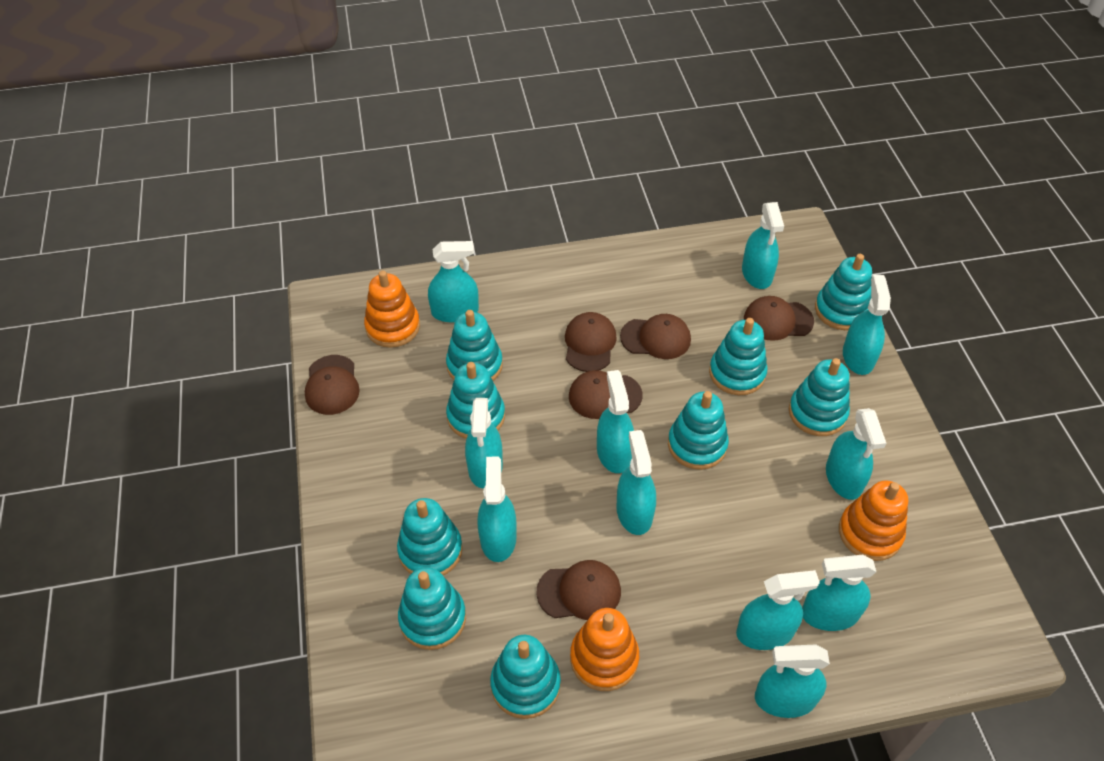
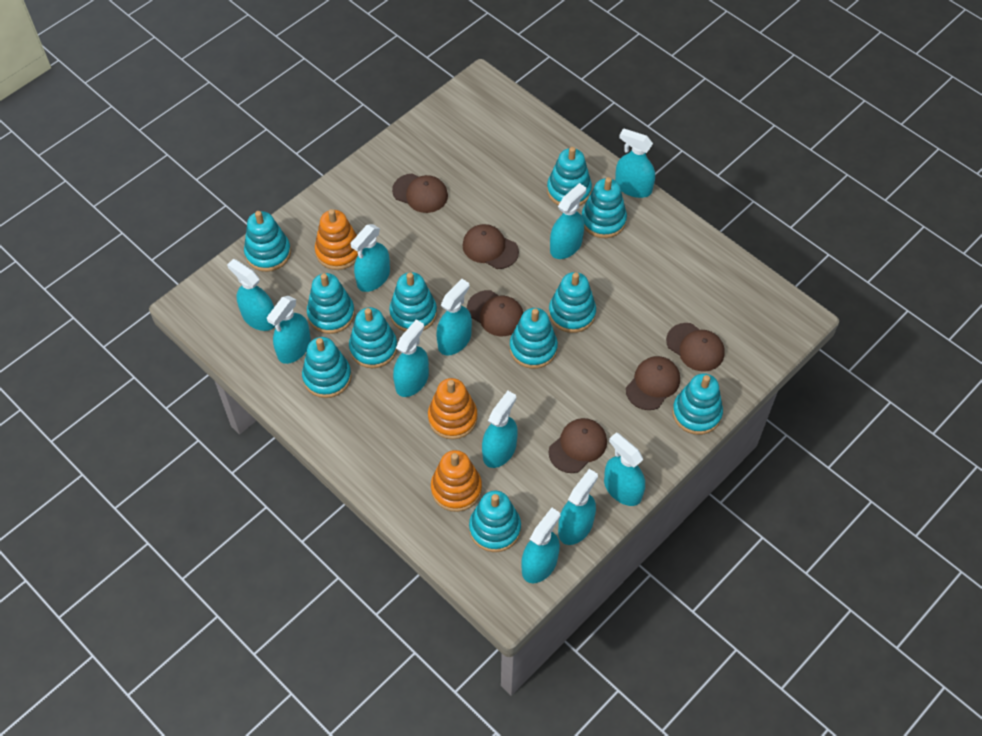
turquoise stacking toy: 9 -> 11

